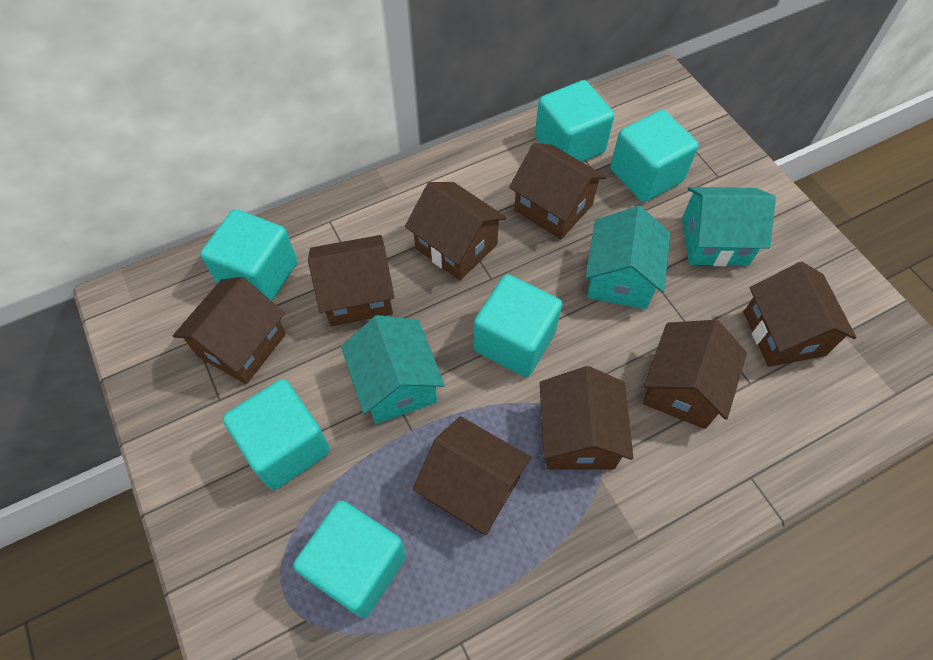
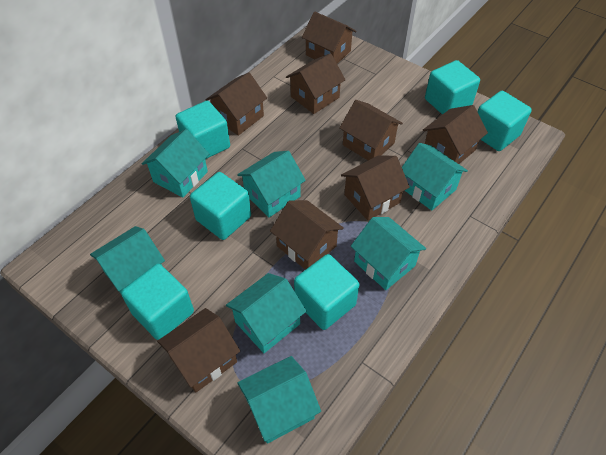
turquoise house: 3 -> 7

